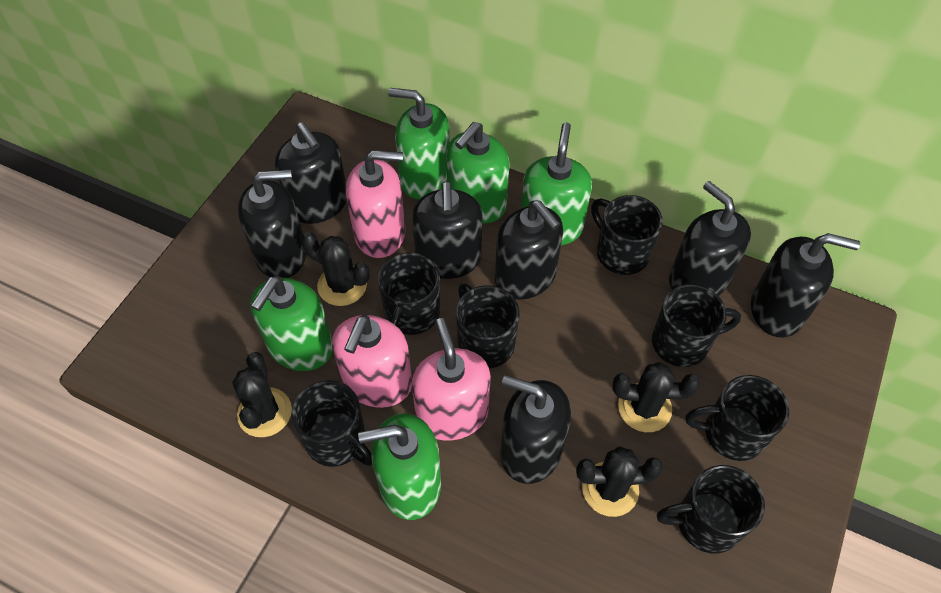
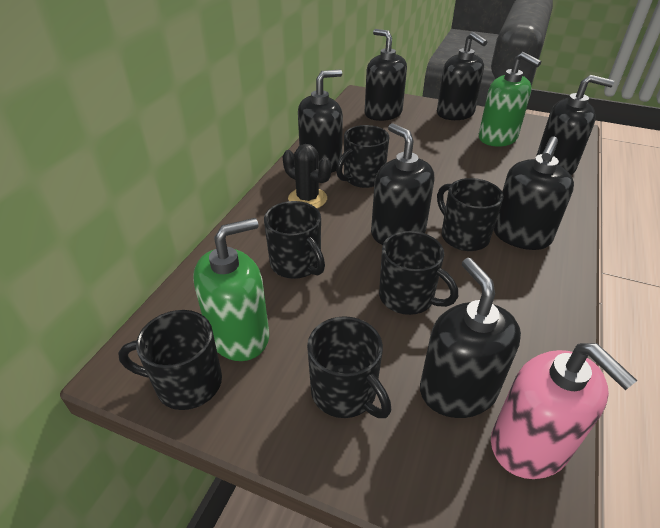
black cactus: 4 -> 1
black mug: 7 -> 6
green soap dispenser: 5 -> 2
pink soap dispenser: 3 -> 1

